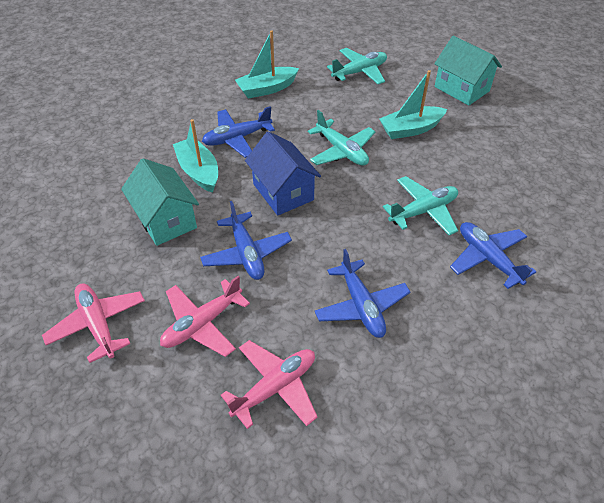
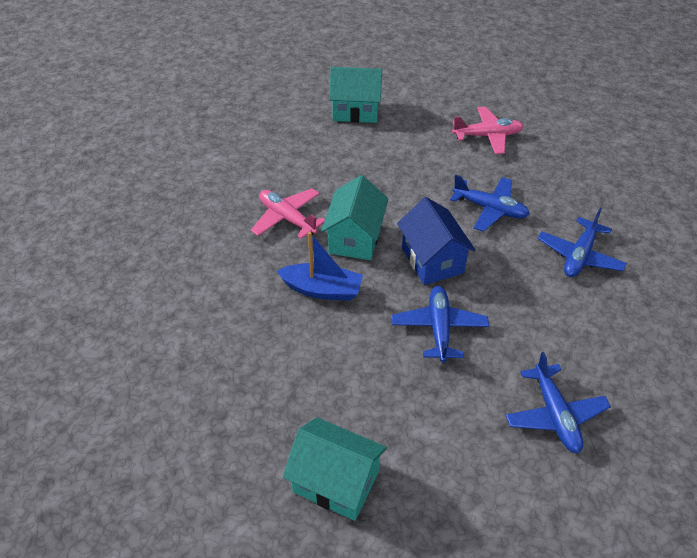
blue boat: 0 -> 1
pink plane: 3 -> 2
turquoise boat: 3 -> 0
turquoise house: 2 -> 3
turquoise plane: 3 -> 0

